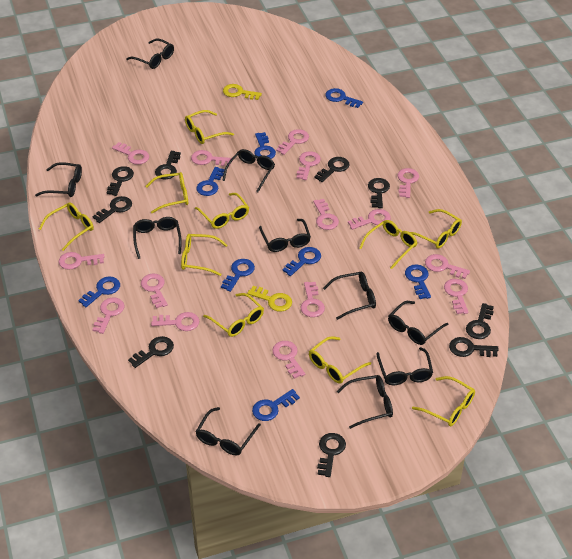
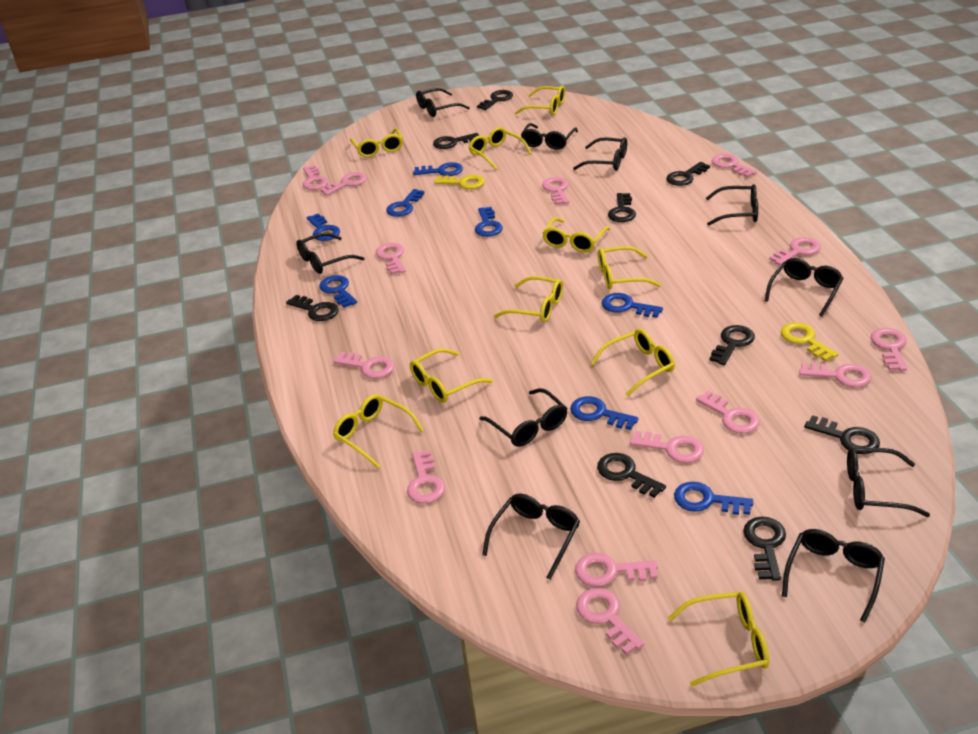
pink key: 15 -> 14

